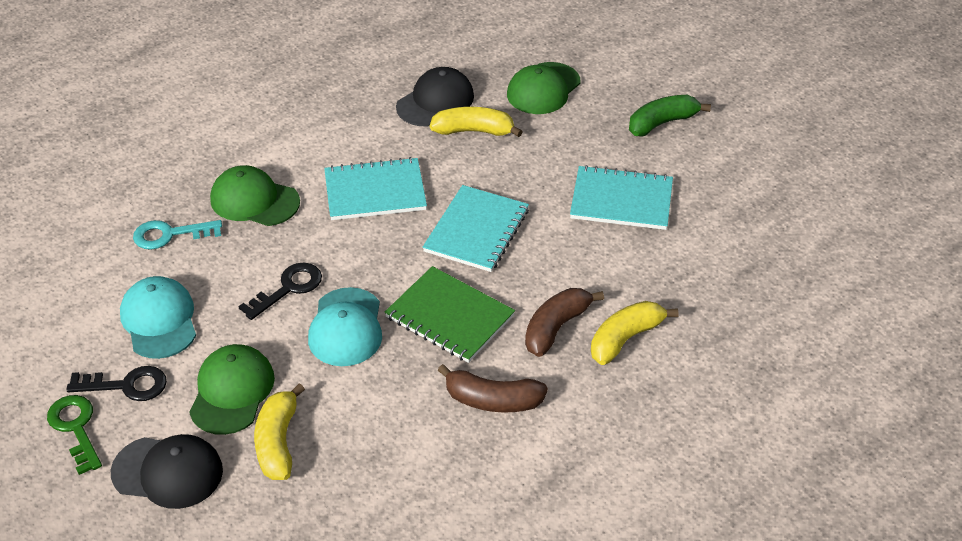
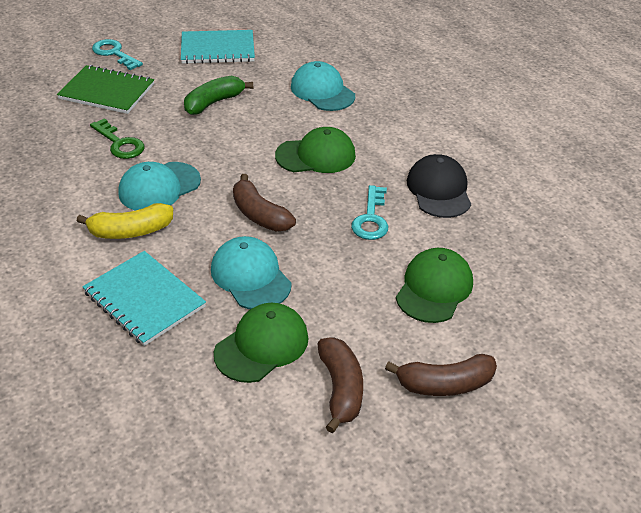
black cap: 2 -> 1
black key: 2 -> 0
brown banana: 2 -> 3
turquoise cap: 2 -> 3
turquoise key: 1 -> 2
turquoise notebook: 3 -> 2
yellow banana: 3 -> 1

